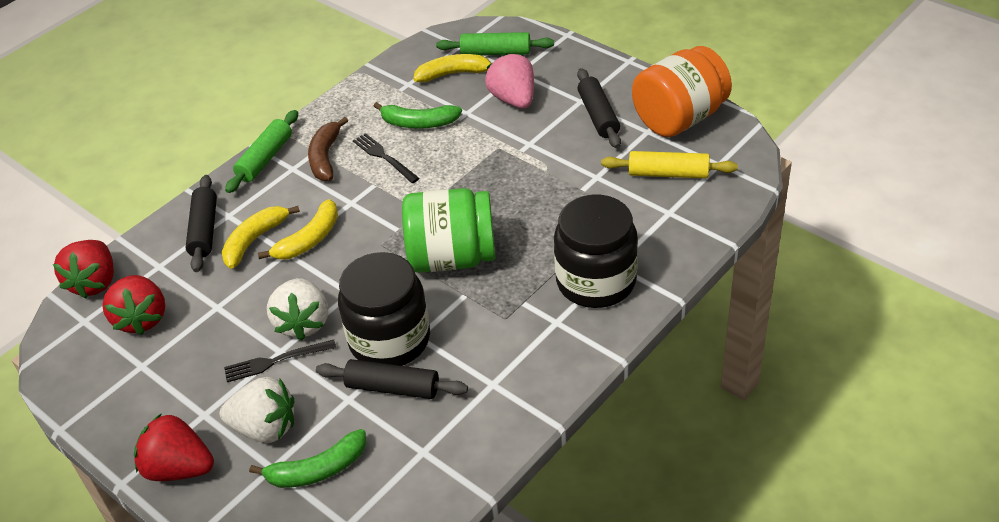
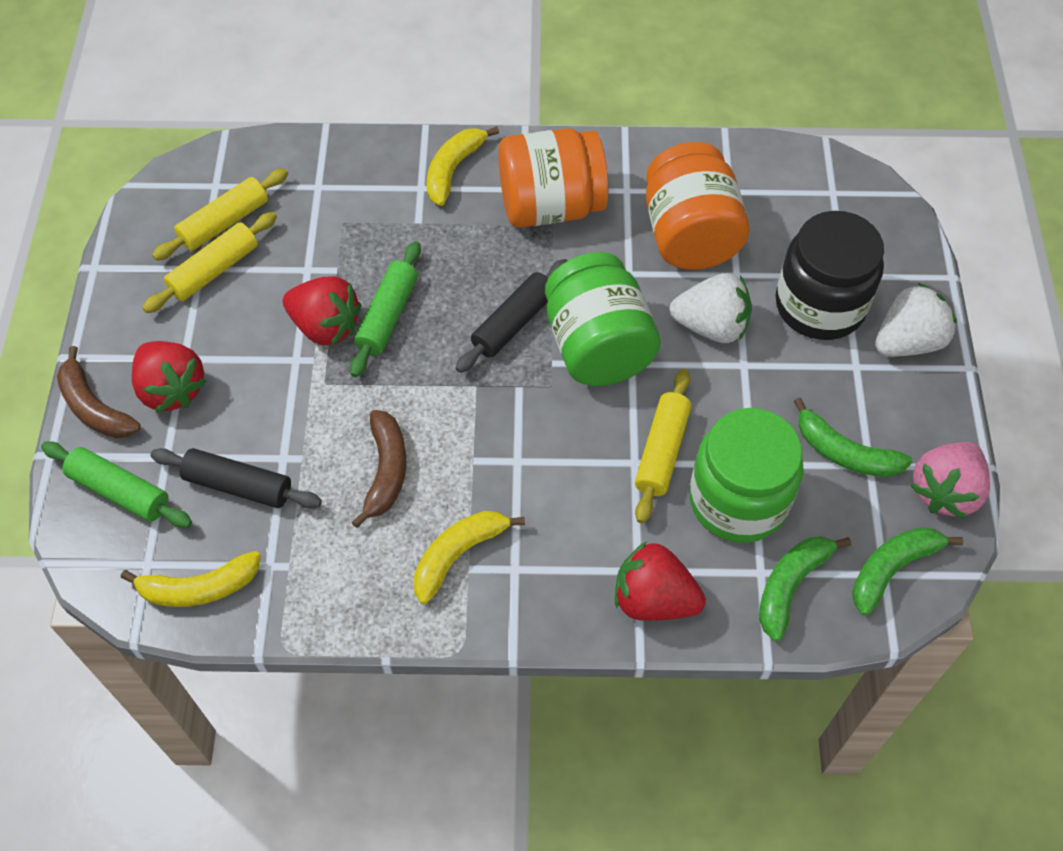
black fork: 2 -> 0
black jar: 2 -> 1
black rolling pin: 3 -> 2
brown banana: 1 -> 2
green banana: 2 -> 3
green jar: 1 -> 2
orange jar: 1 -> 2
yellow rolling pin: 1 -> 3

